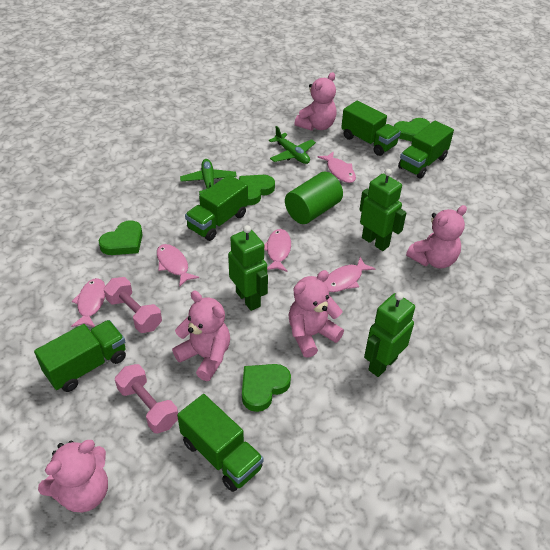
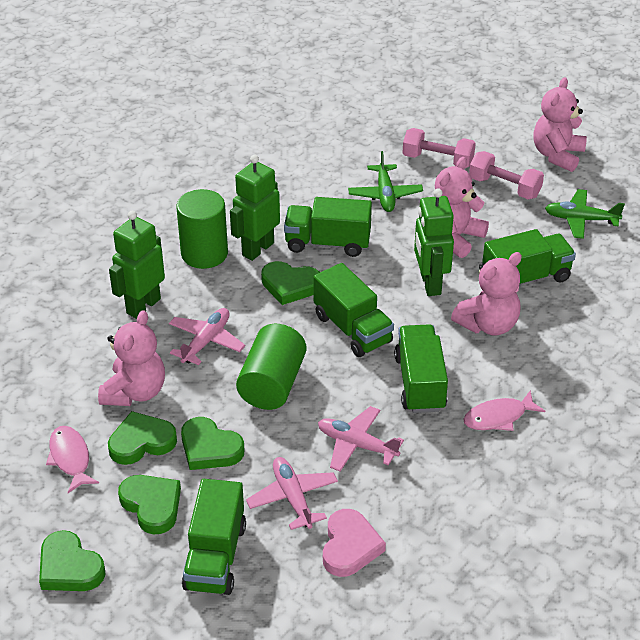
green cylinder: 1 -> 2
green heart: 4 -> 5
pink fish: 5 -> 2
pink heart: 0 -> 1
pink plane: 0 -> 3
pink teddy bear: 5 -> 4

